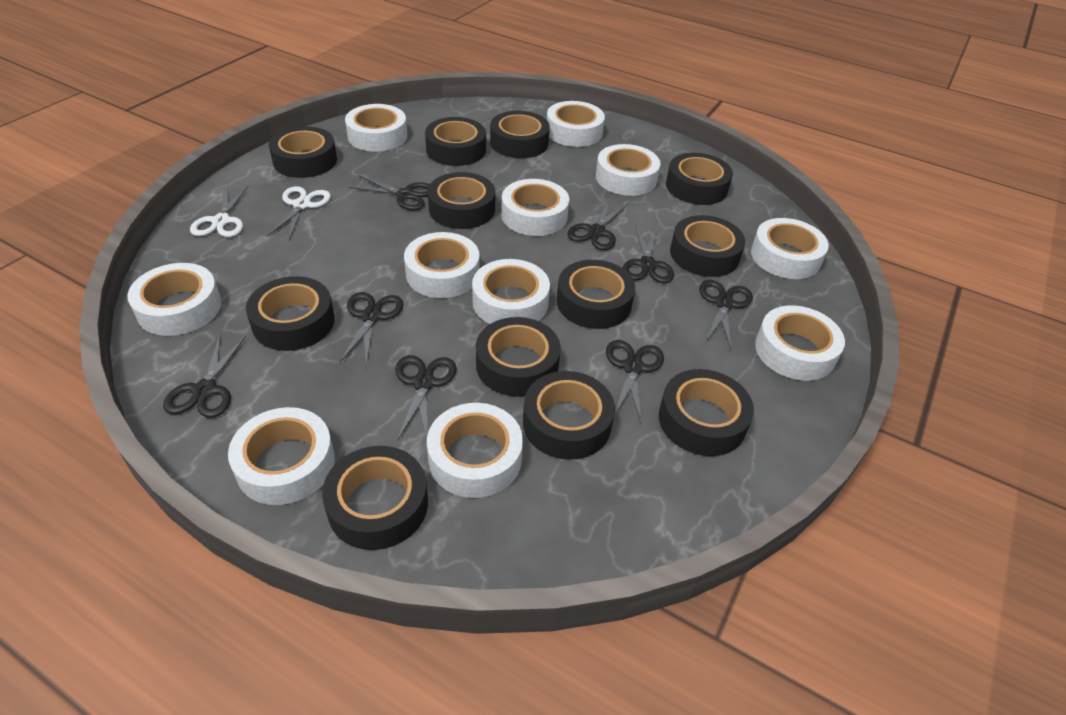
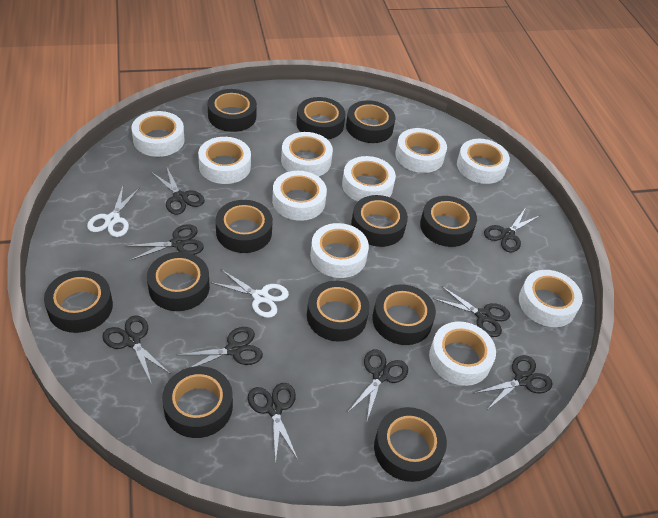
black scissors: 8 -> 9
white tape: 11 -> 10

